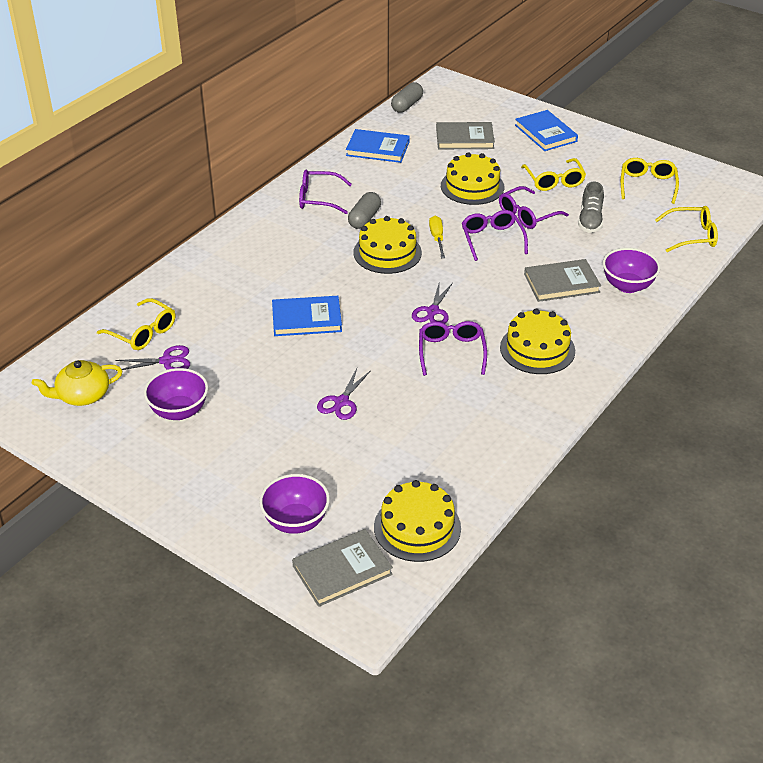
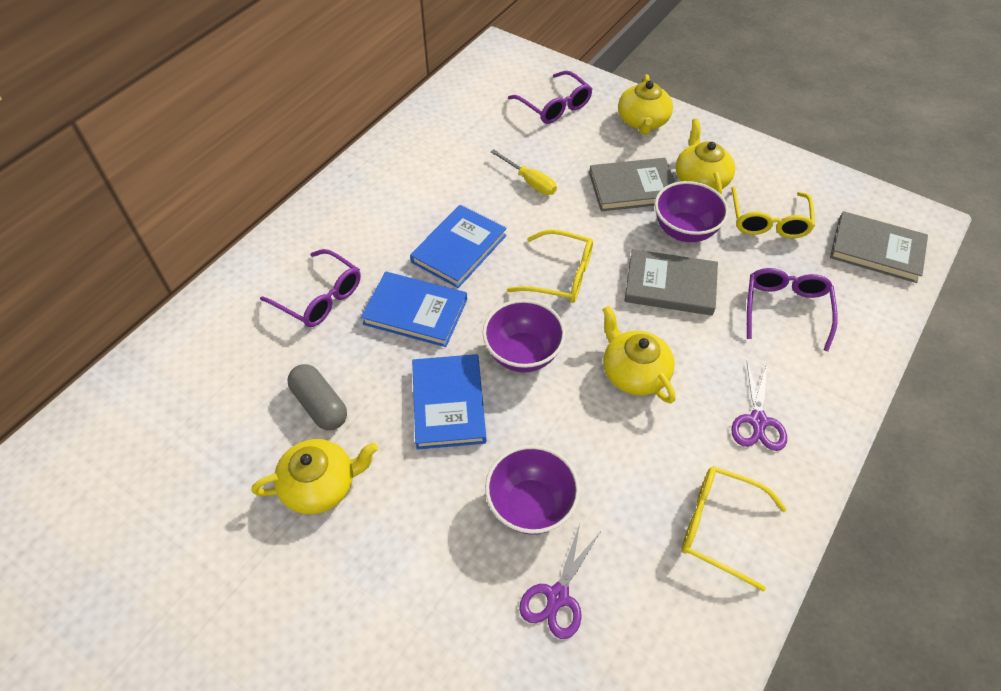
grey capsule: 2 -> 1
grey shoe: 1 -> 0
purple glasses: 4 -> 3
purple scissors: 3 -> 2
yellow cake: 4 -> 0
yellow glasses: 4 -> 3
yellow teapot: 1 -> 4

